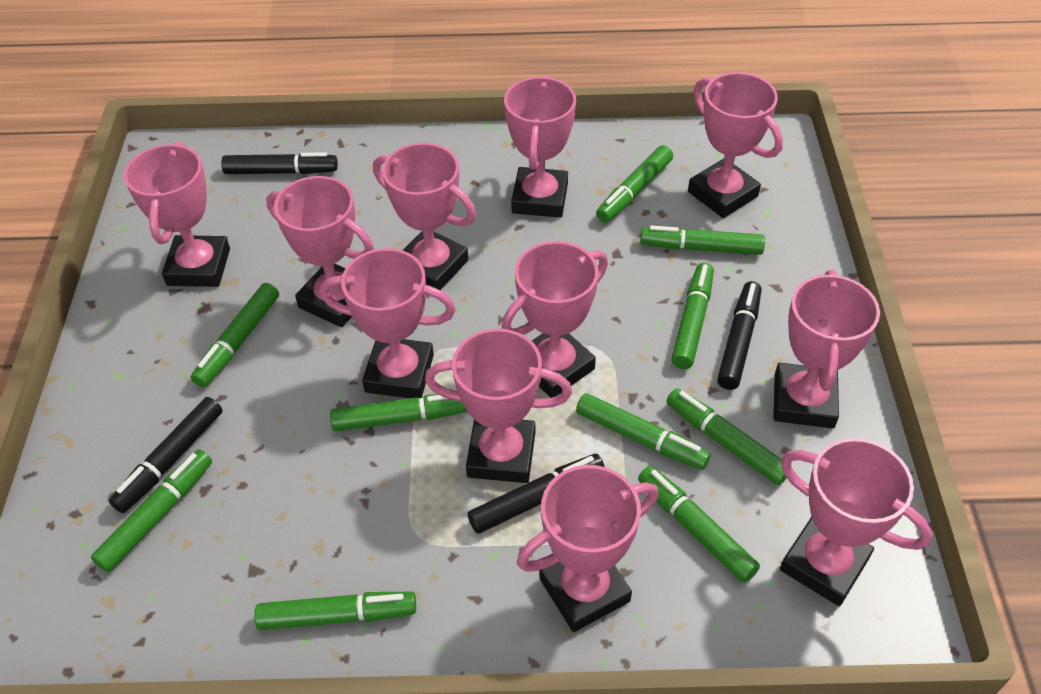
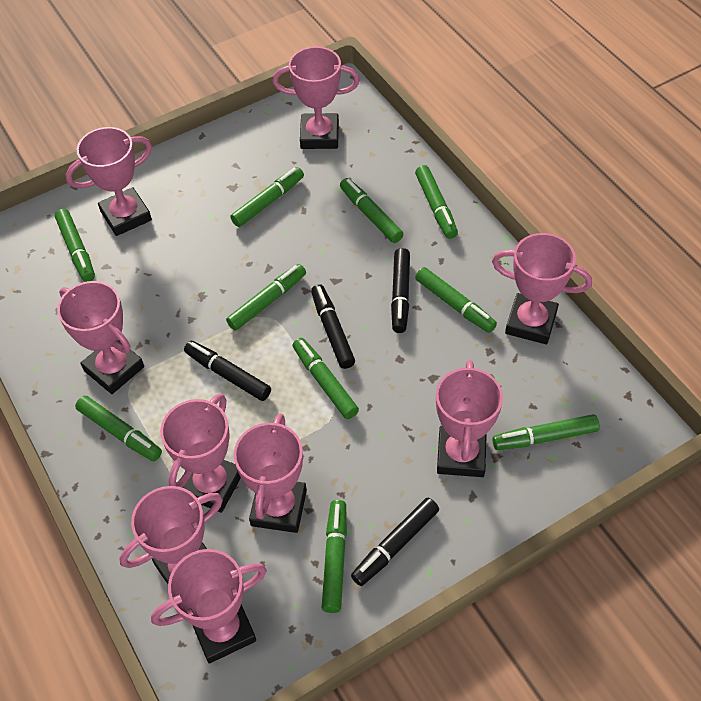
pink trophy: 11 -> 9

